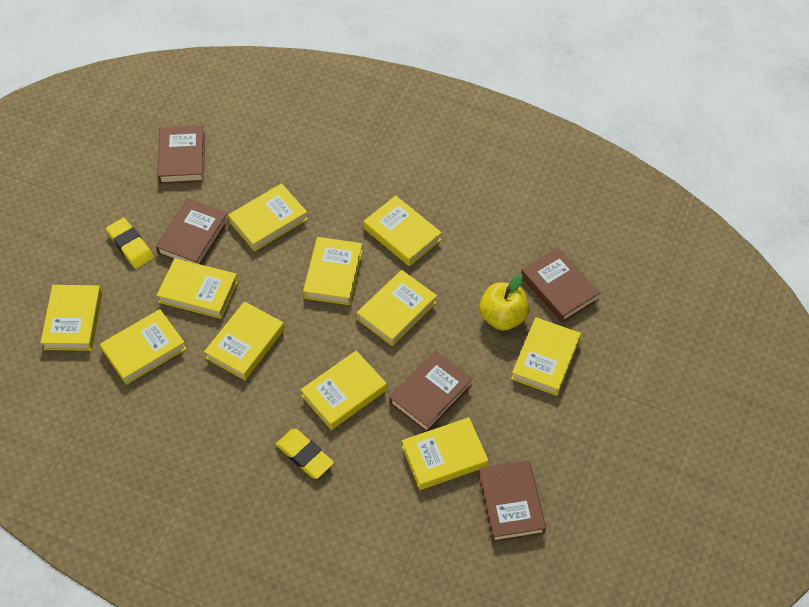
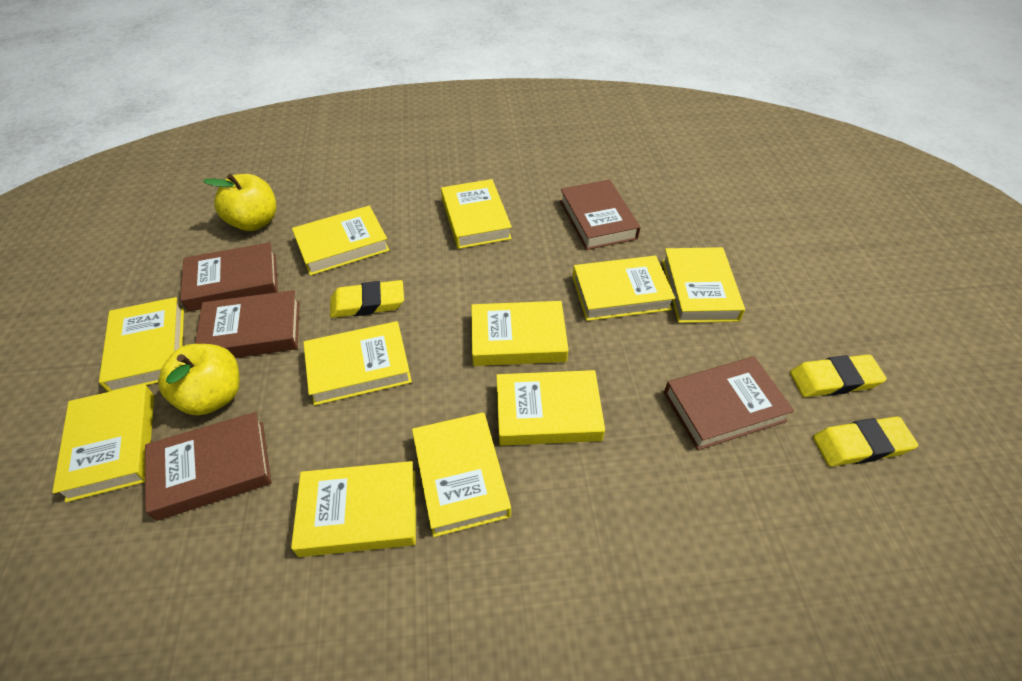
yellow apple: 1 -> 2
yellow eraser: 2 -> 3

